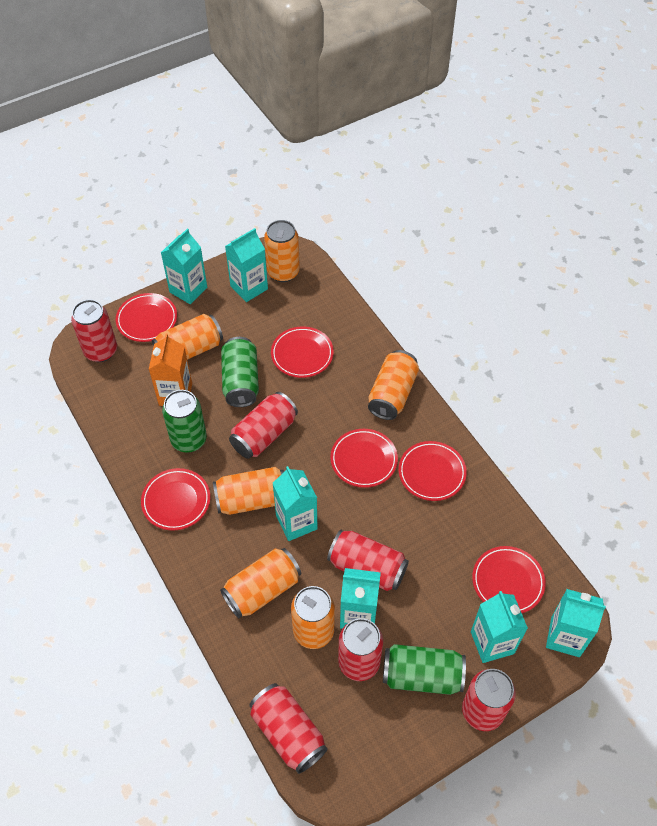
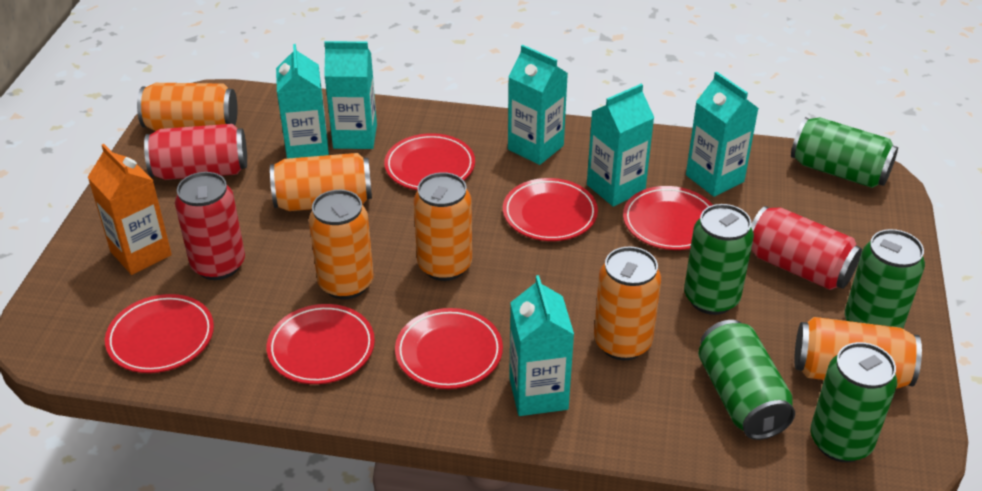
green can: 3 -> 5
red can: 6 -> 3

